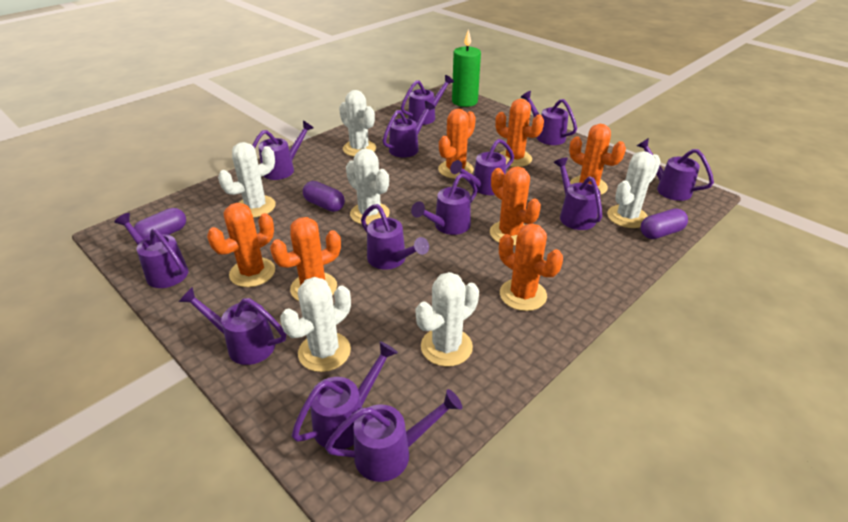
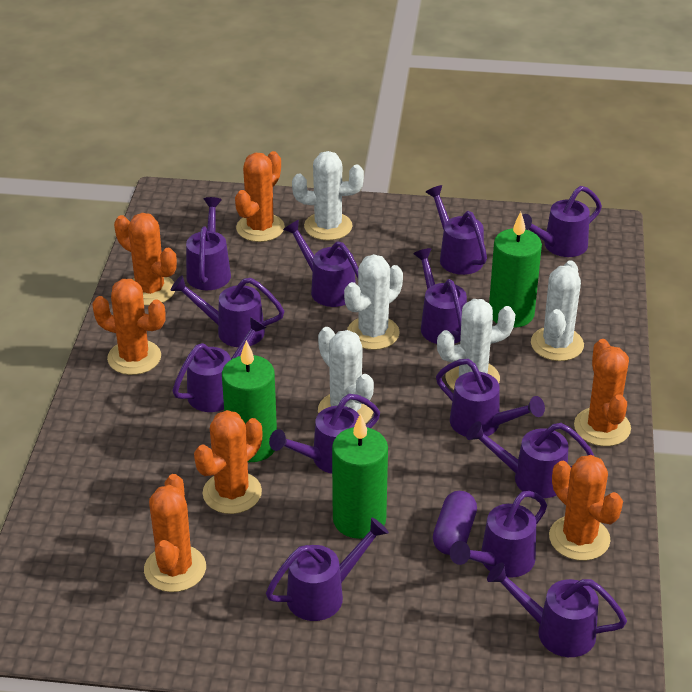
green candle: 1 -> 3
purple capsule: 3 -> 1
white cactus: 6 -> 5

